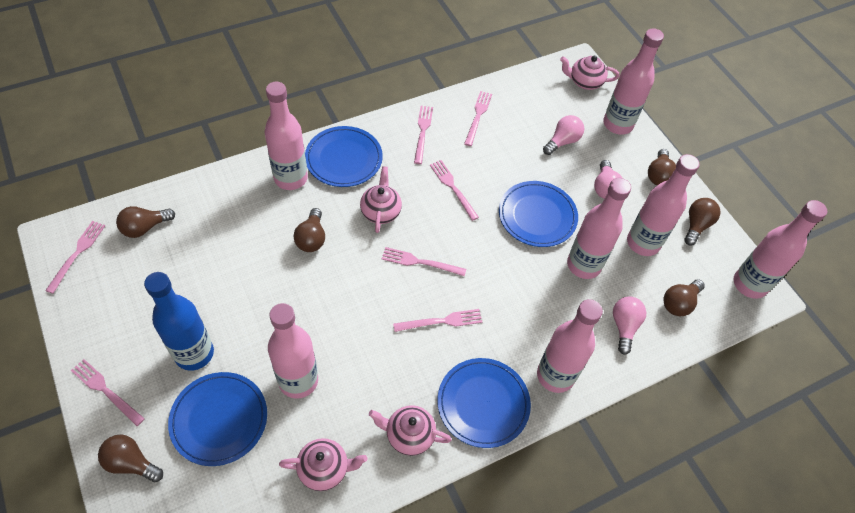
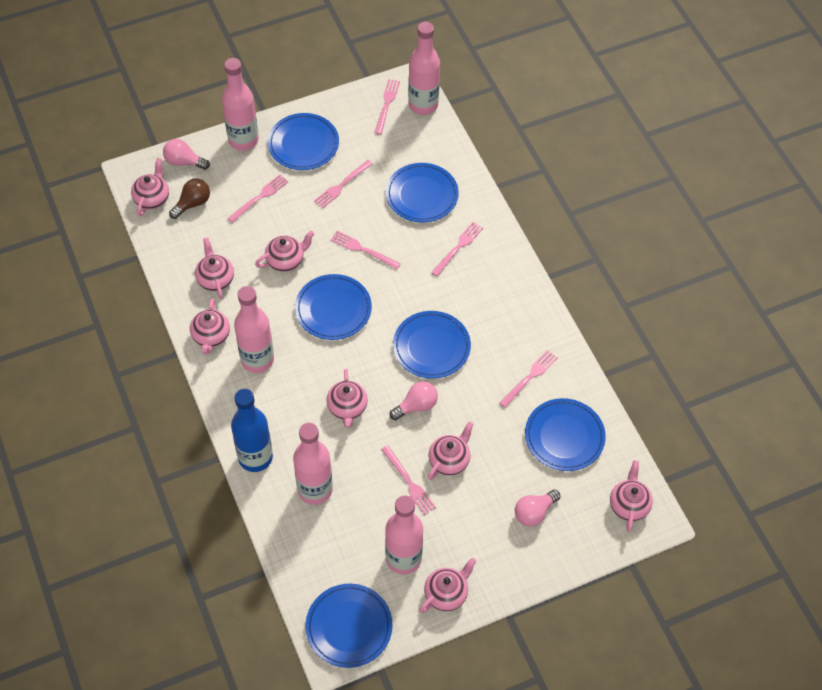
blue plate: 4 -> 6
brown light bulb: 6 -> 1
pink bottle: 7 -> 5
pink teapot: 4 -> 8

